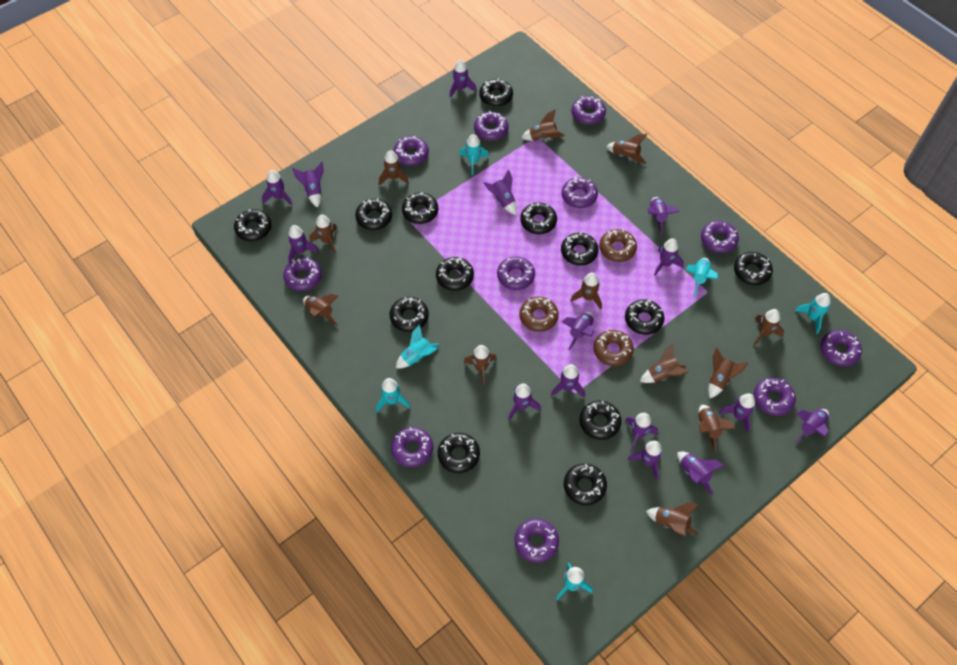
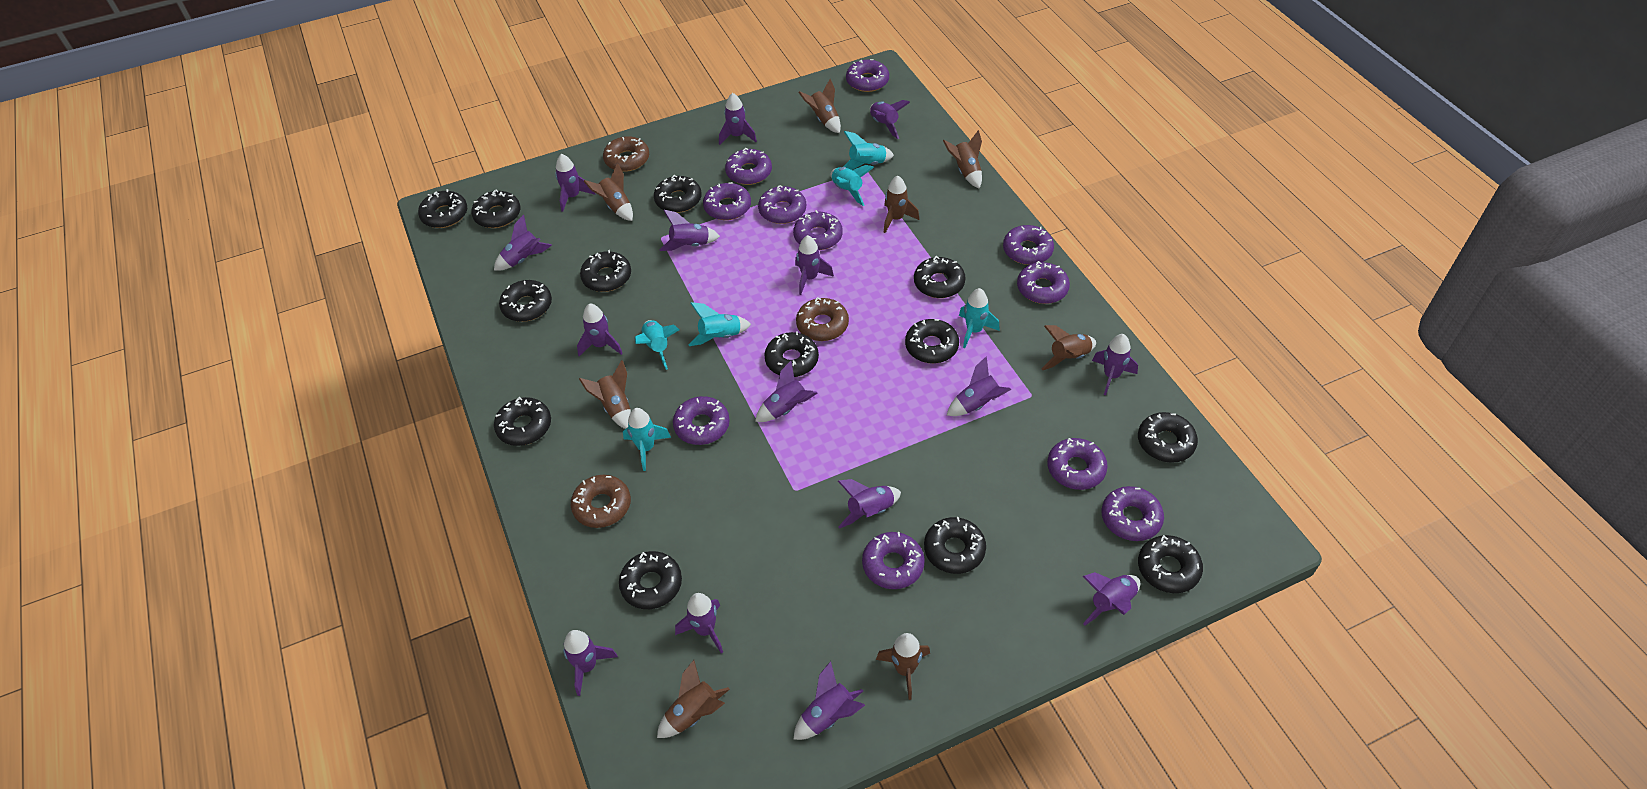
brown rocket: 12 -> 8

